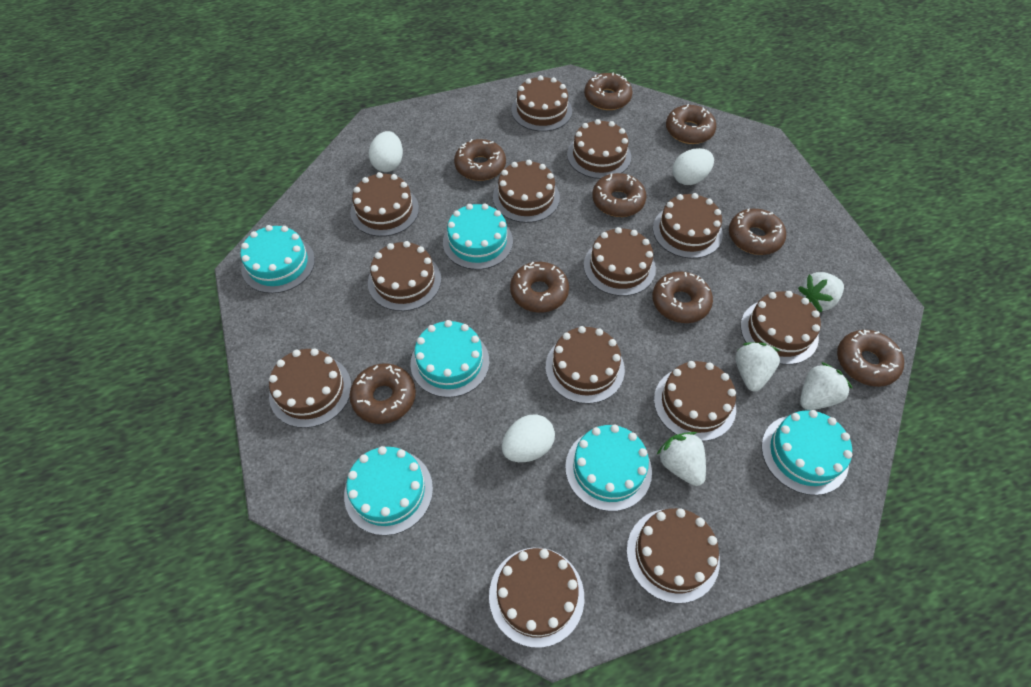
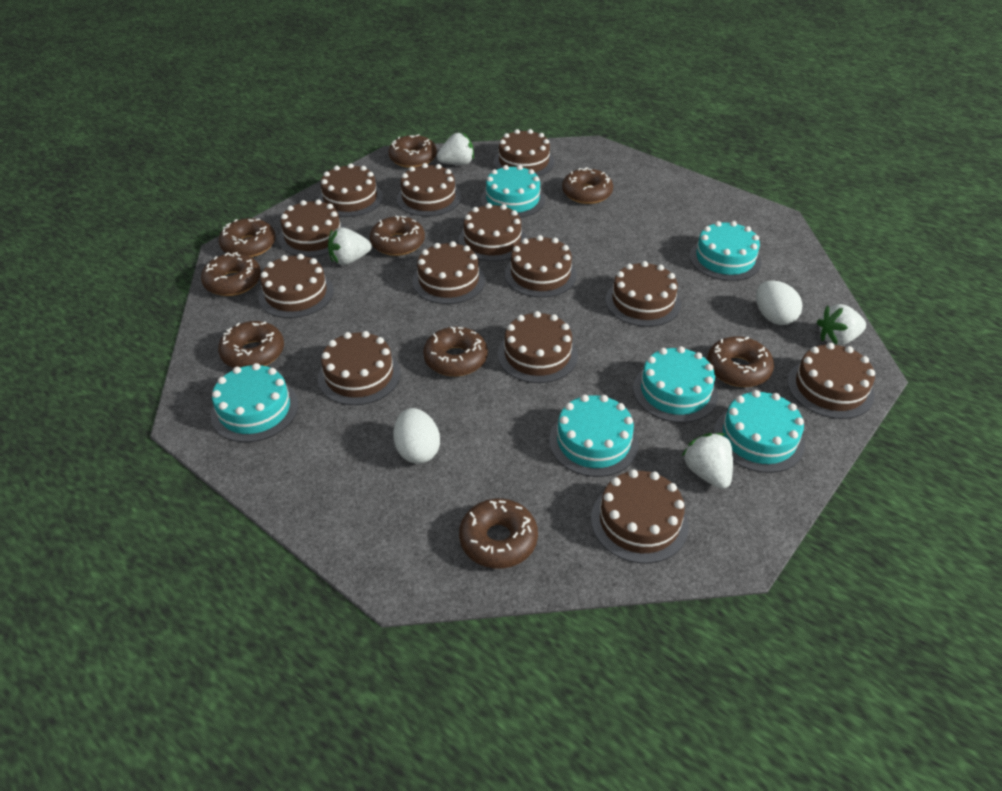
white egg: 3 -> 2

